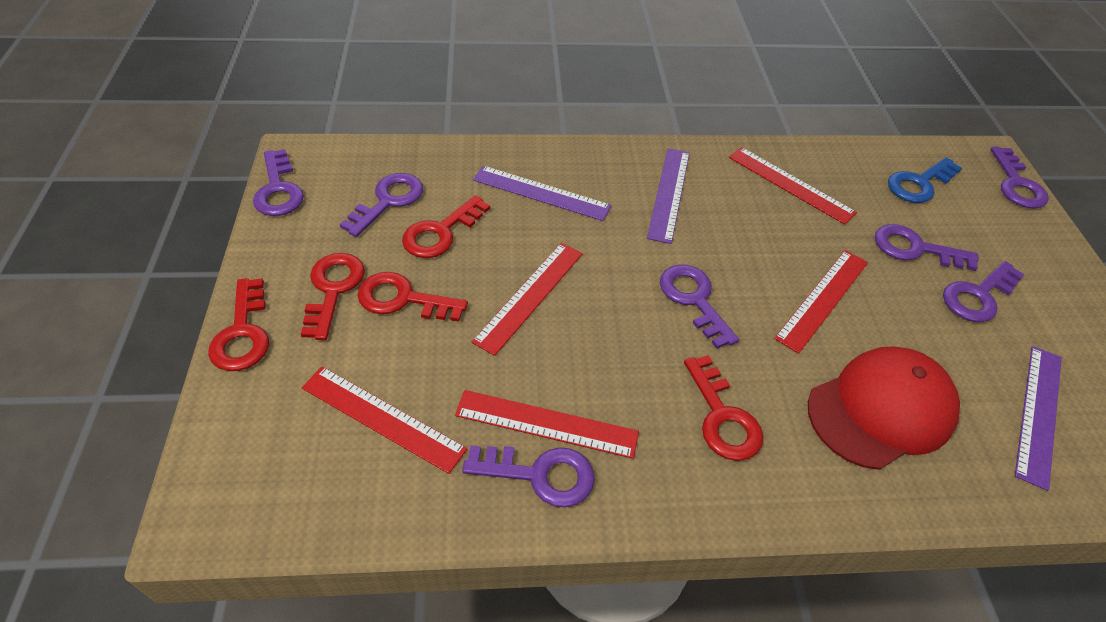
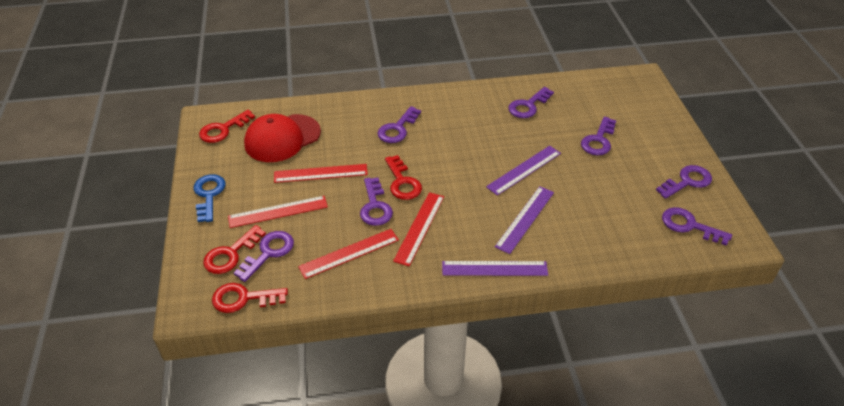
red key: 5 -> 4
red ruler: 5 -> 4

